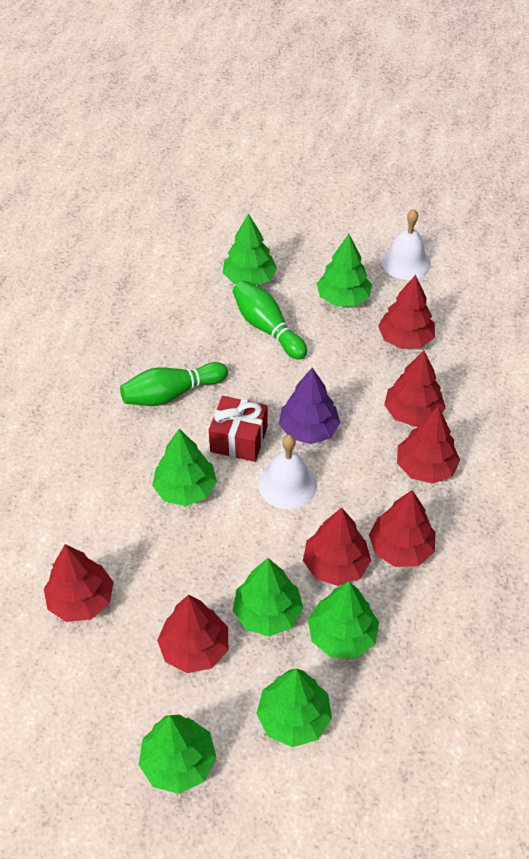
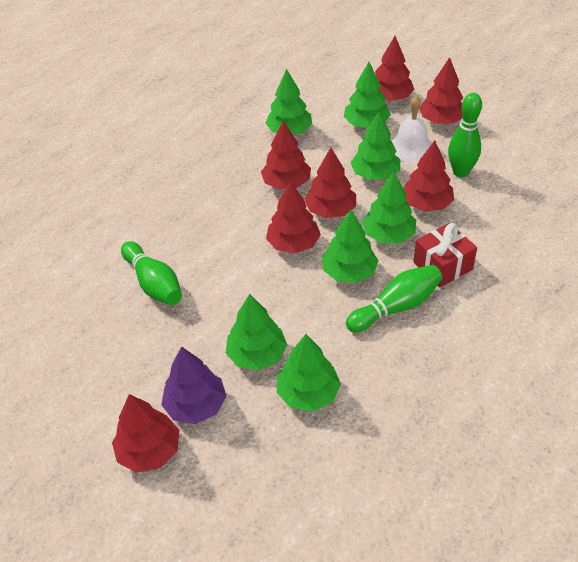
green bowling pin: 2 -> 3
white bell: 2 -> 1

